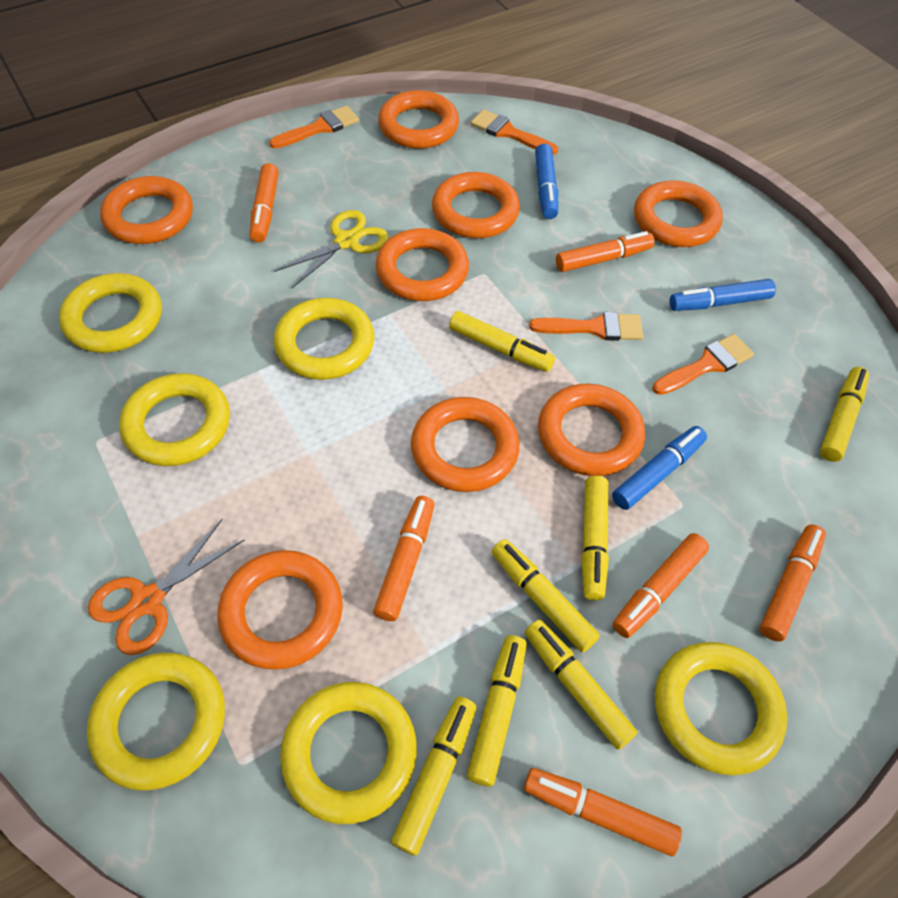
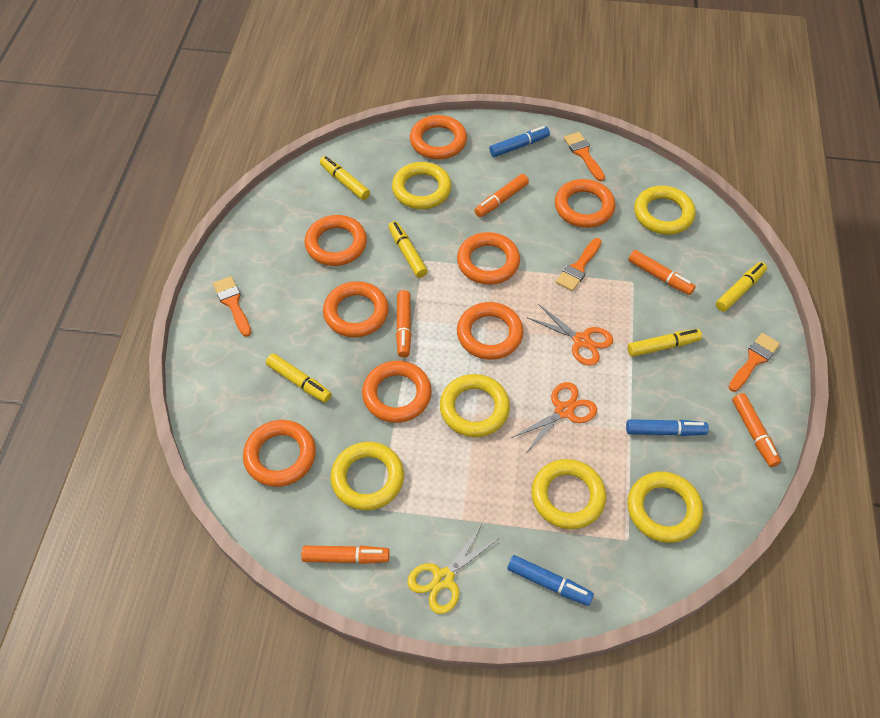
orange marker: 6 -> 5
orange scissors: 1 -> 2
yellow marker: 7 -> 5

